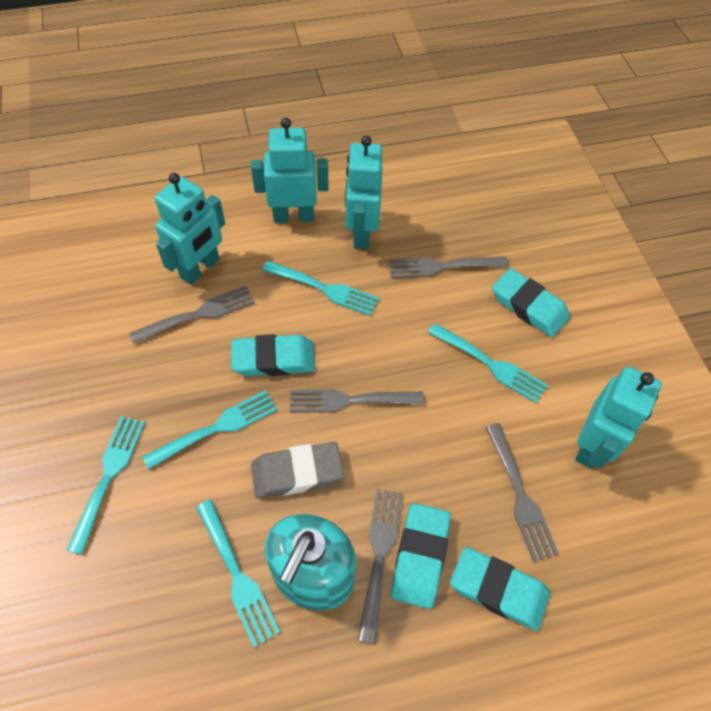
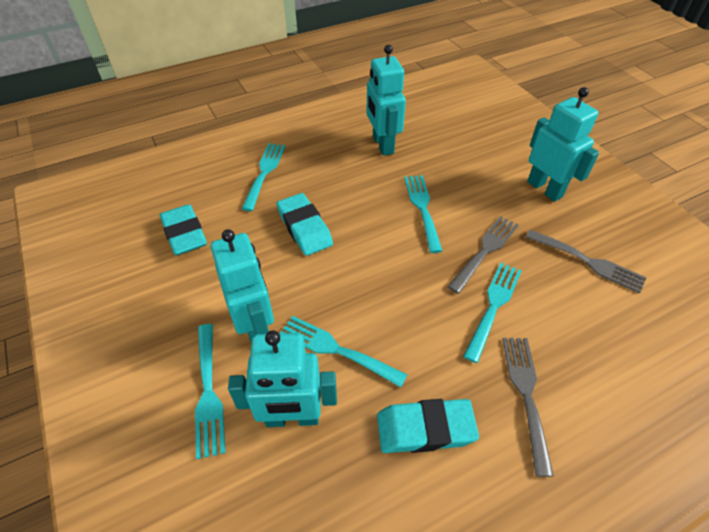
grey eraser: 1 -> 0
grey fork: 5 -> 3
turquoise eraser: 4 -> 3
turquoise soap dispenser: 1 -> 0

